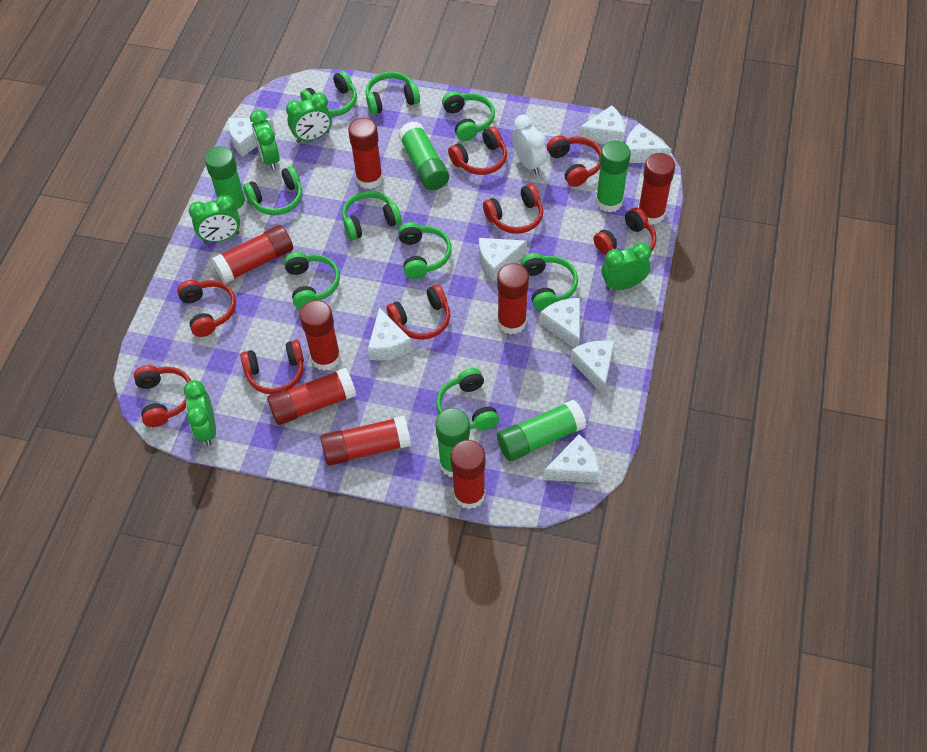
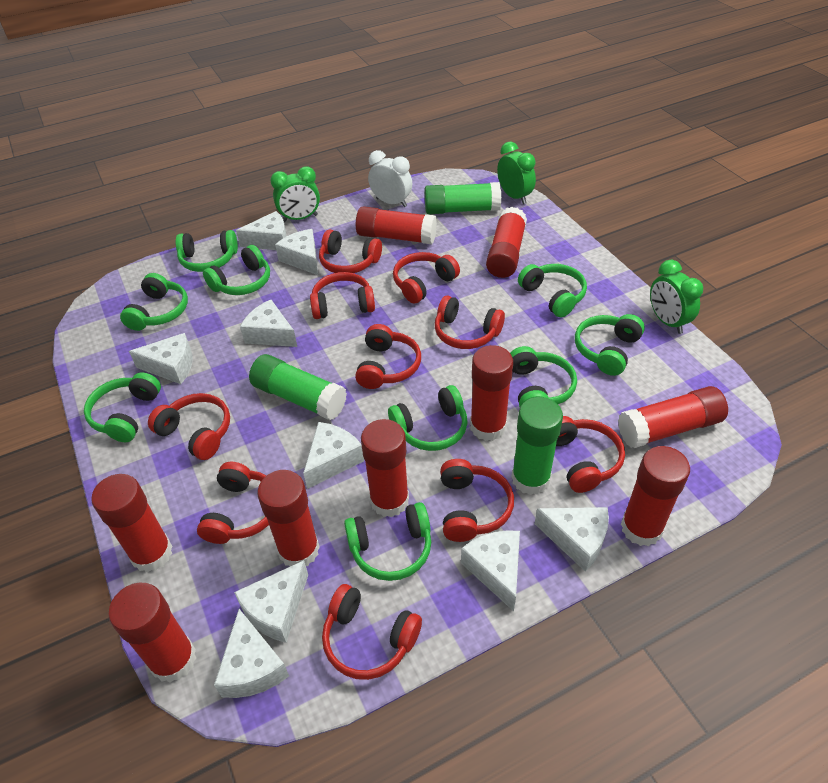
green clock: 5 -> 3
green glue stick: 5 -> 3
red glue stick: 8 -> 9
red headphones: 8 -> 10
white cheese: 8 -> 9

